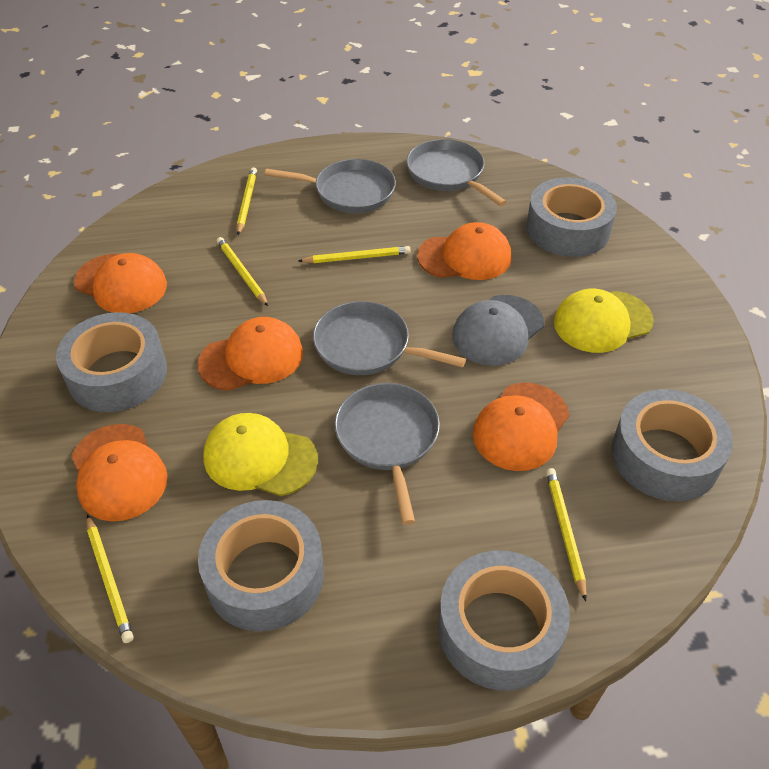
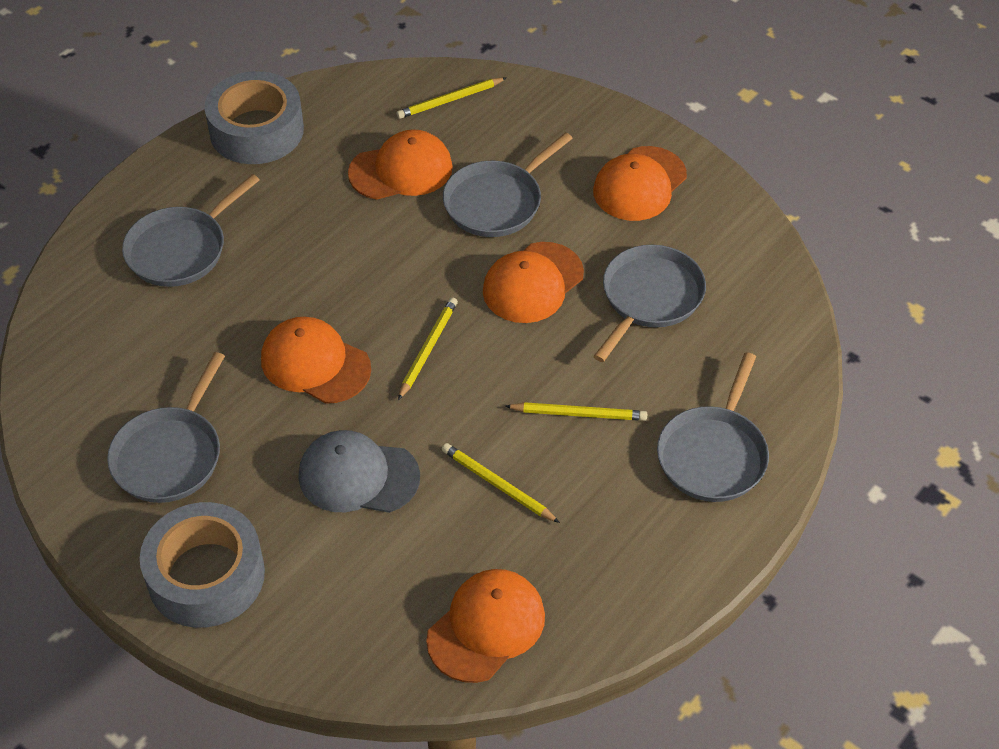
grey pan: 4 -> 5
grey tape: 5 -> 2
yellow cap: 2 -> 0
yellow pencil: 5 -> 4

